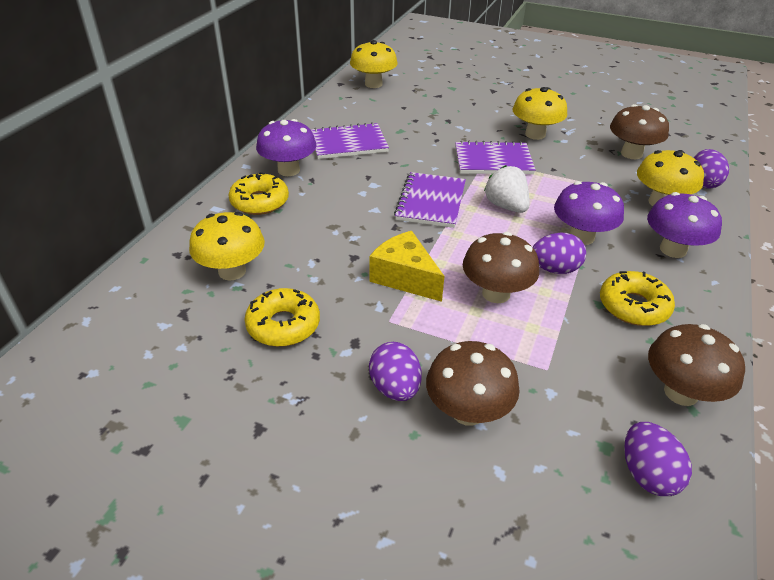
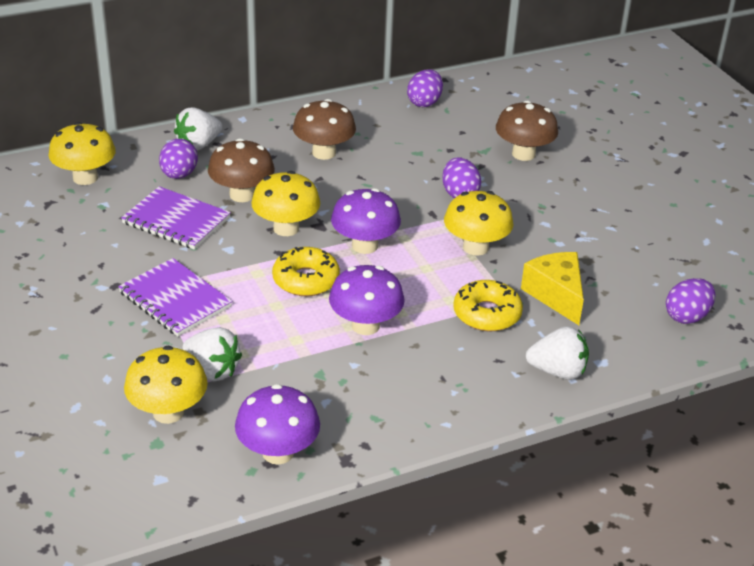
brown mushroom: 4 -> 3
purple notebook: 3 -> 2
white strawberry: 1 -> 3
yellow donut: 3 -> 2

